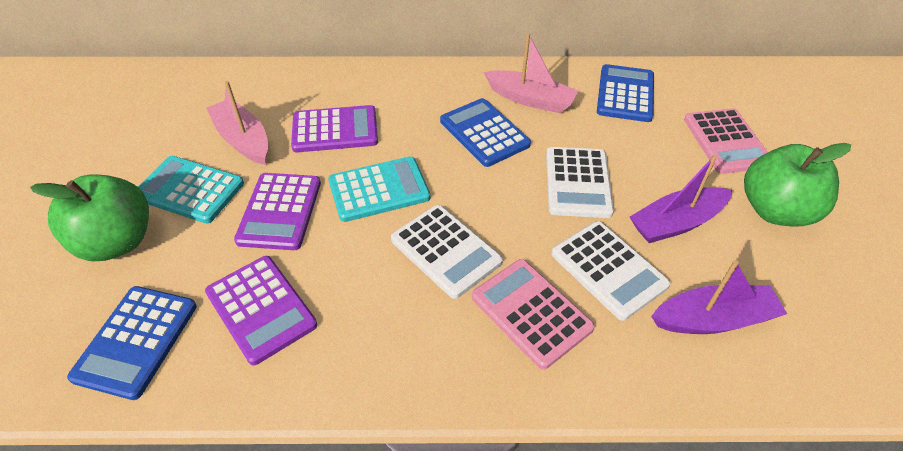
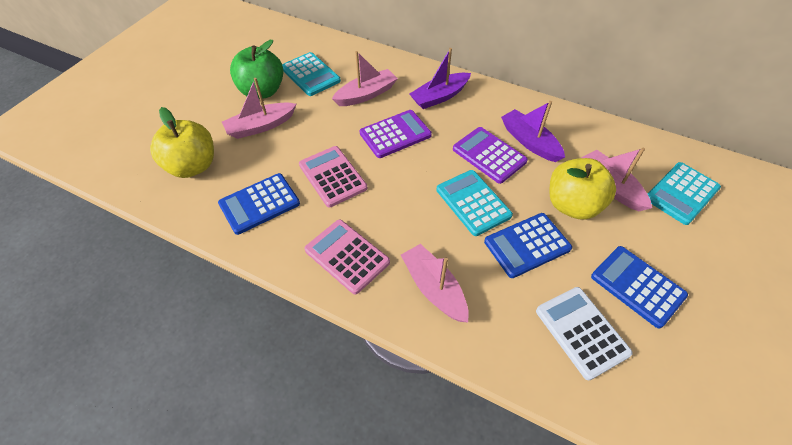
green apple: 2 -> 1
pink boat: 2 -> 4
purple calculator: 3 -> 2
turquoise calculator: 2 -> 3
white calculator: 3 -> 1
yellow apple: 0 -> 2

